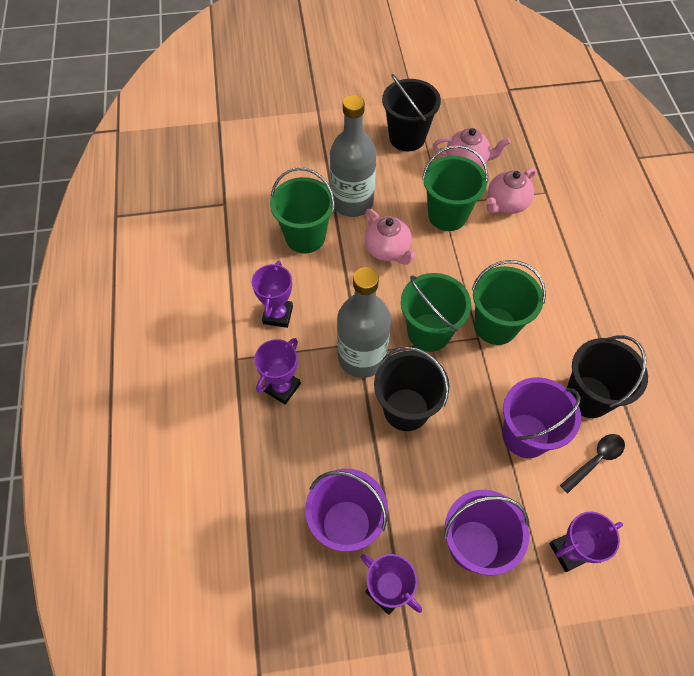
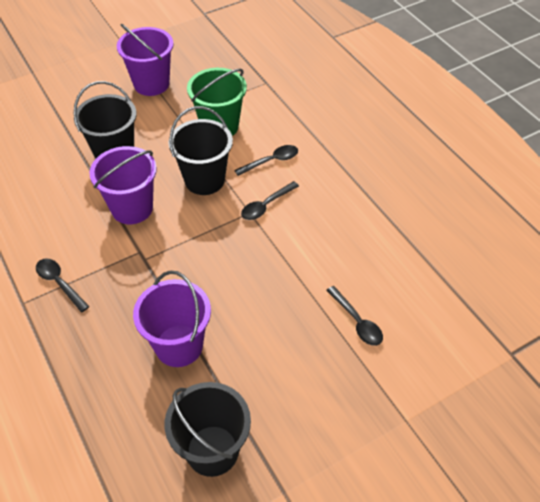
black spoon: 1 -> 4
green bucket: 4 -> 1
grey bottle: 2 -> 0
pink teapot: 3 -> 0
purple trophy: 4 -> 0

